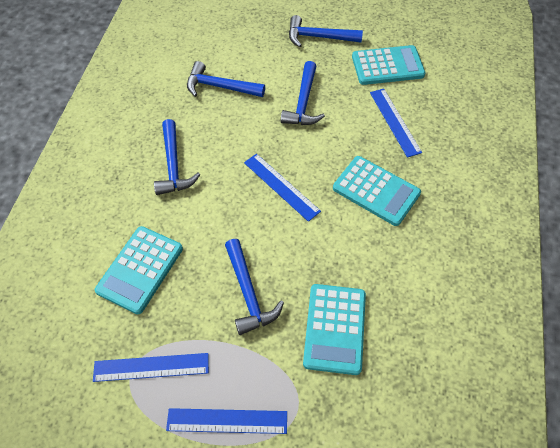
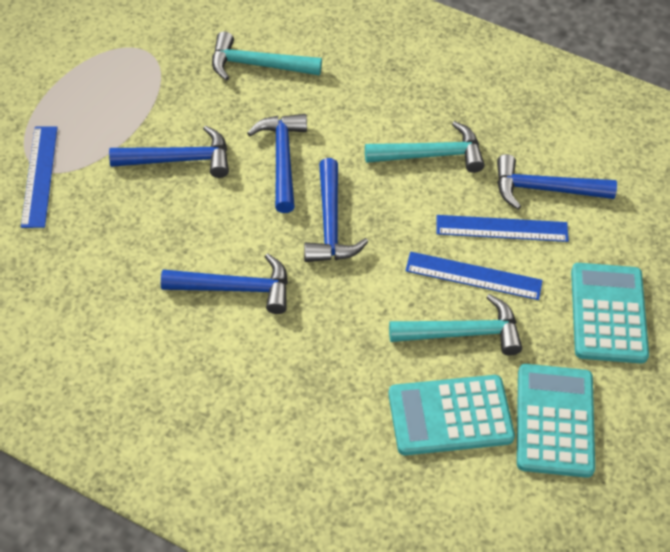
blue ruler: 4 -> 3
turquoise calculator: 4 -> 3
turquoise hammer: 0 -> 3

